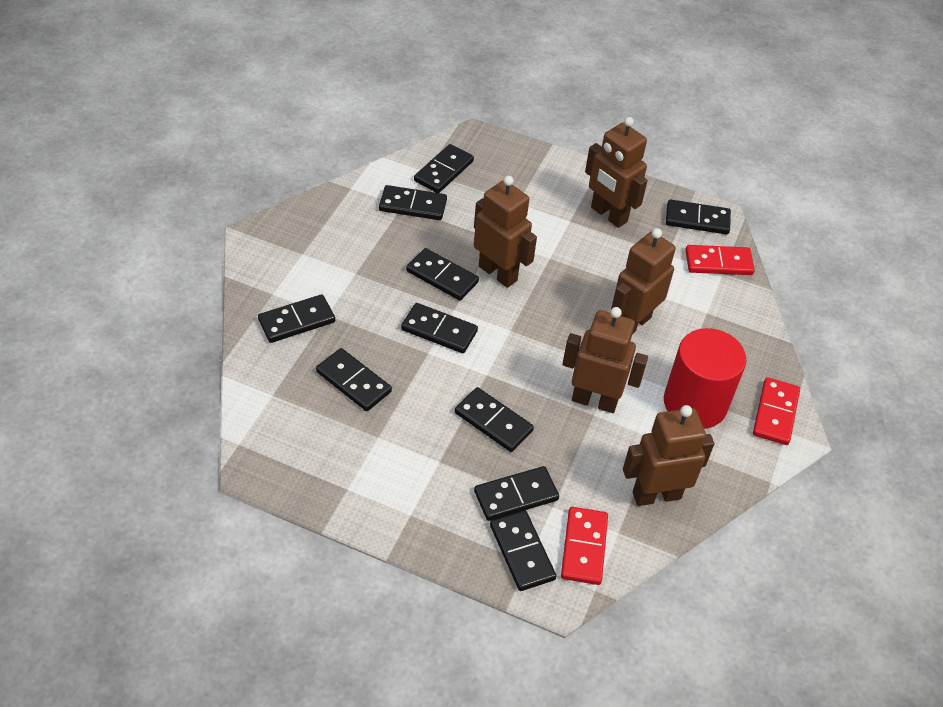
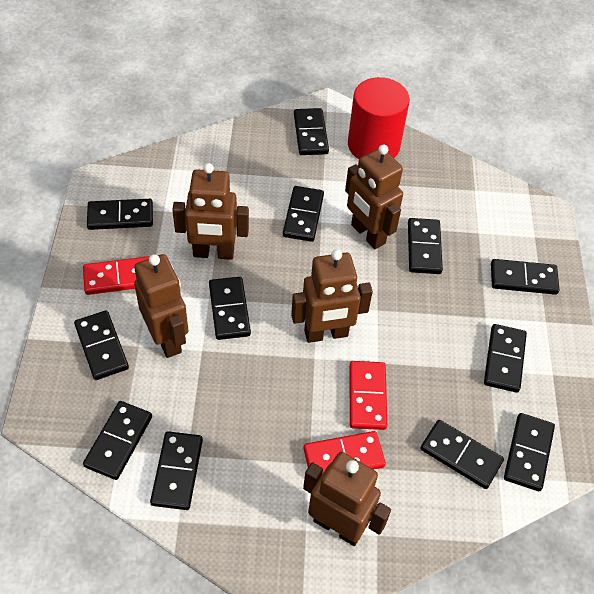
black domino: 10 -> 12

